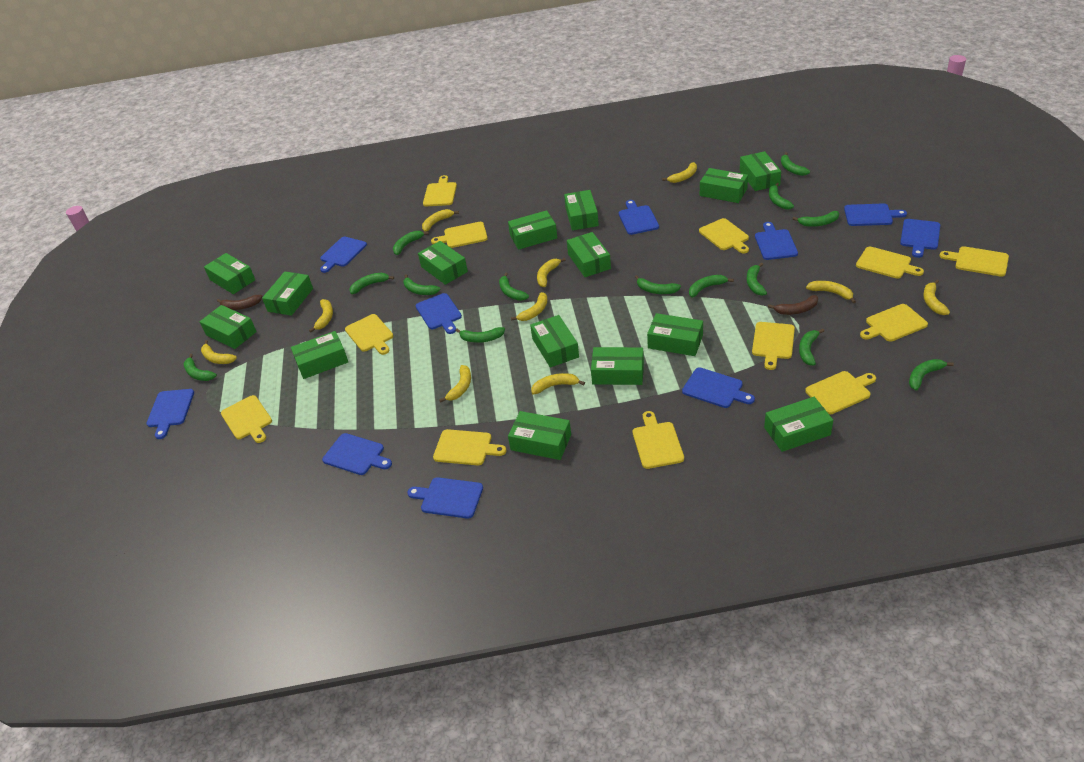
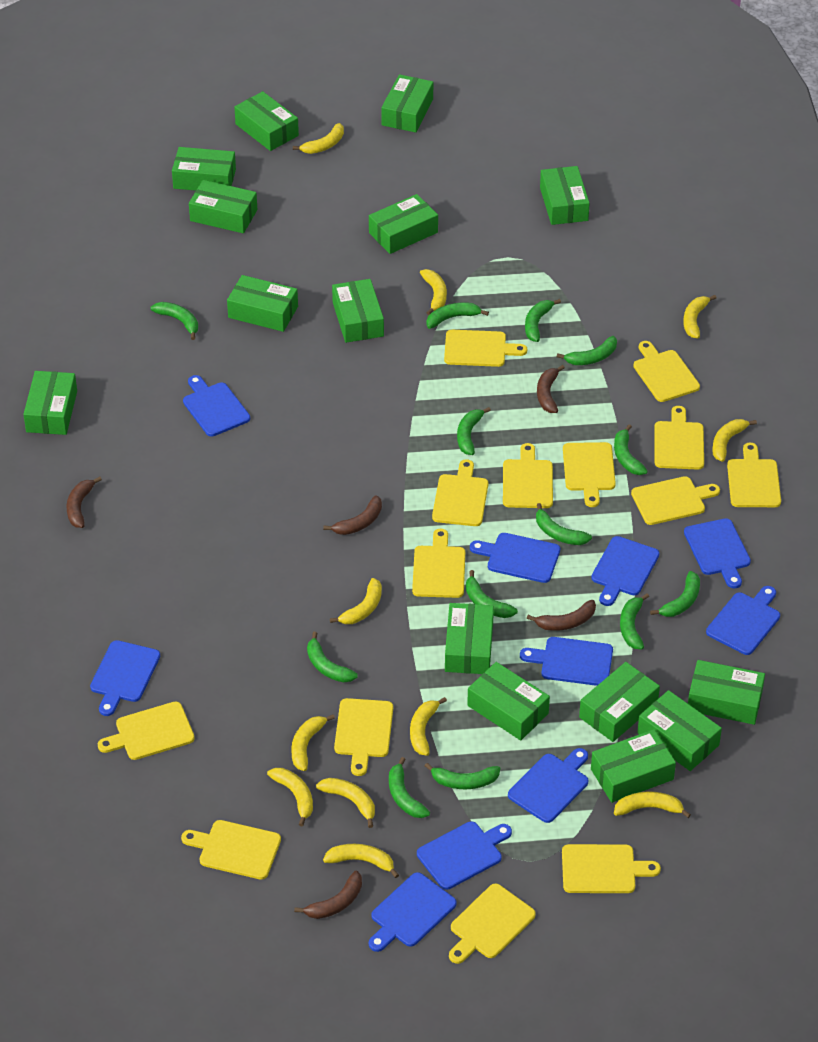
brown banana: 2 -> 5
green banana: 14 -> 13
yellow banana: 10 -> 11
yellow cutting board: 12 -> 14

